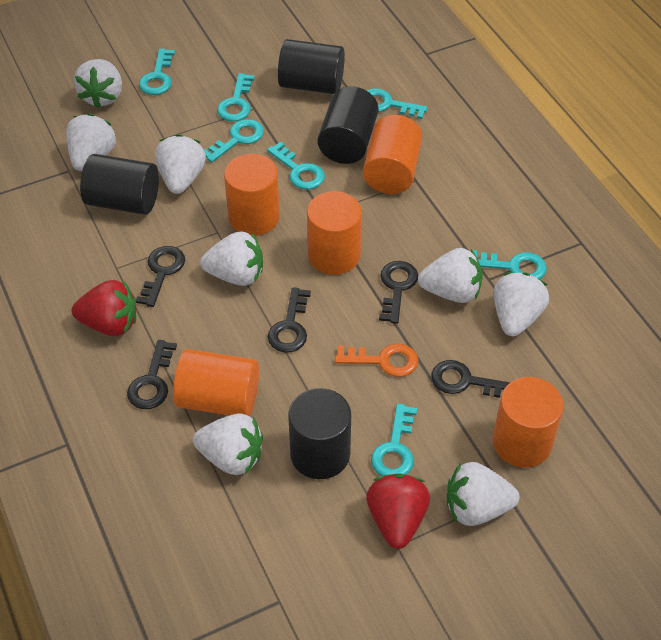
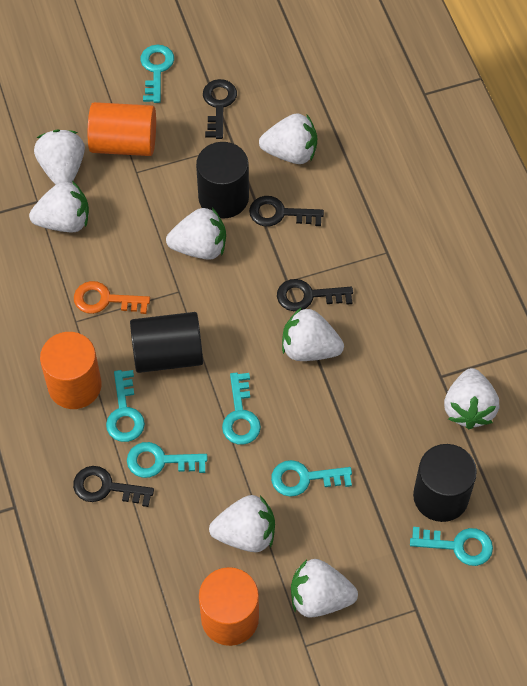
black cylinder: 4 -> 3
black key: 5 -> 4
orange cylinder: 5 -> 3
red strawberry: 2 -> 0
turquoise key: 7 -> 6

